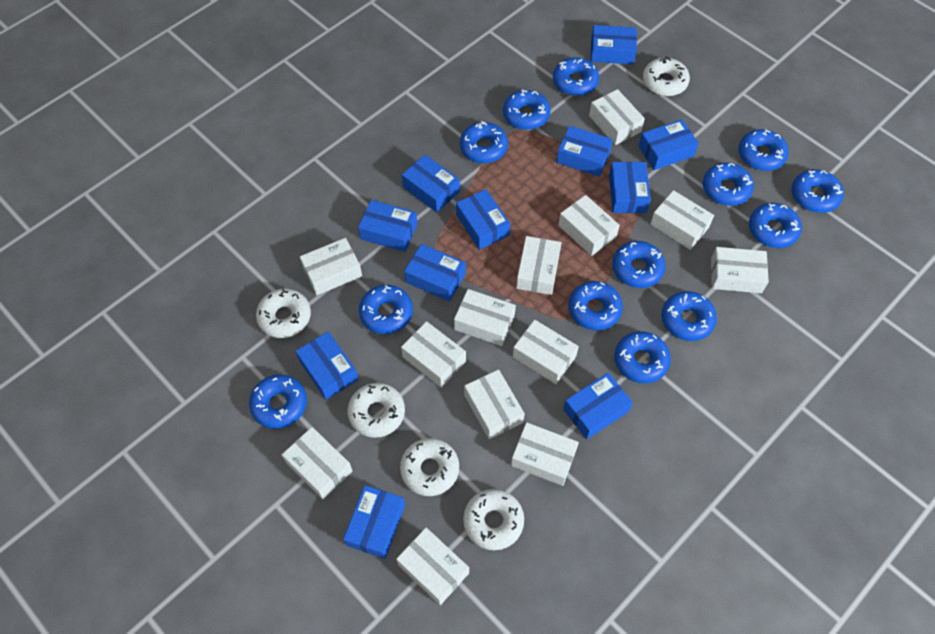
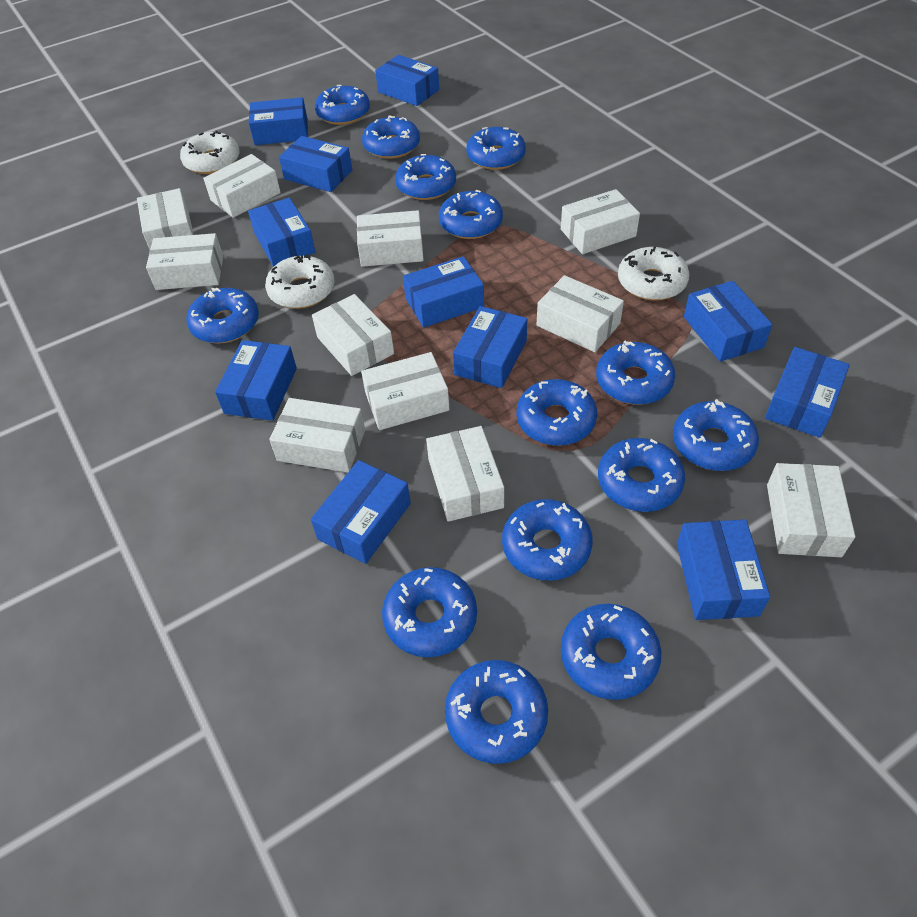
blue donut: 13 -> 14
white box: 13 -> 11
white donut: 5 -> 3

